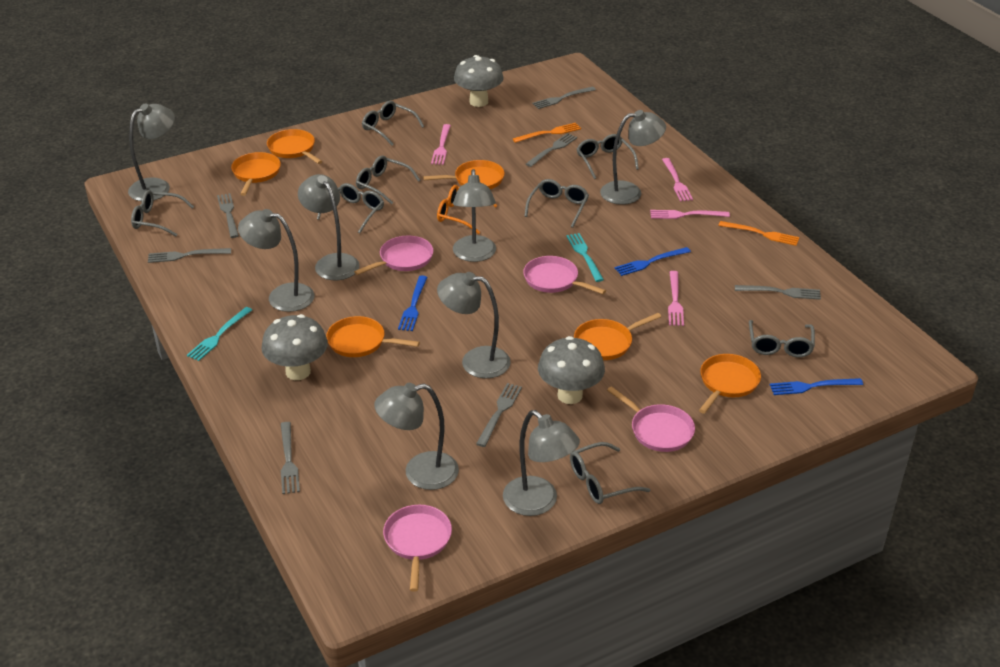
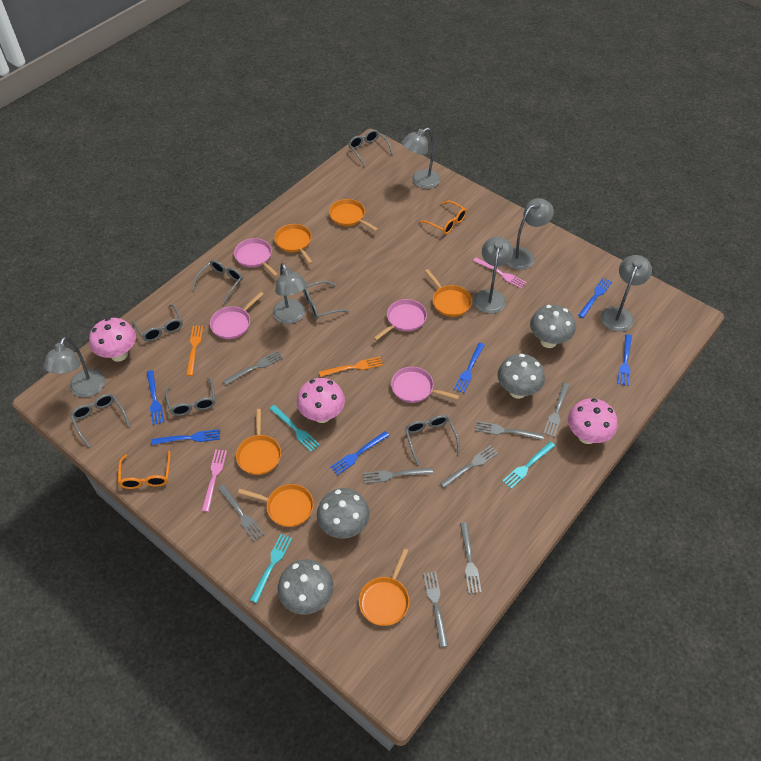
blue fork: 3 -> 6
grey fork: 7 -> 8
grey glasses: 8 -> 7
grey lamp: 8 -> 6
grey mushroom: 3 -> 4
orange glasses: 1 -> 2
pink fork: 4 -> 2
pink mushroom: 0 -> 3
turquoise fork: 2 -> 3

